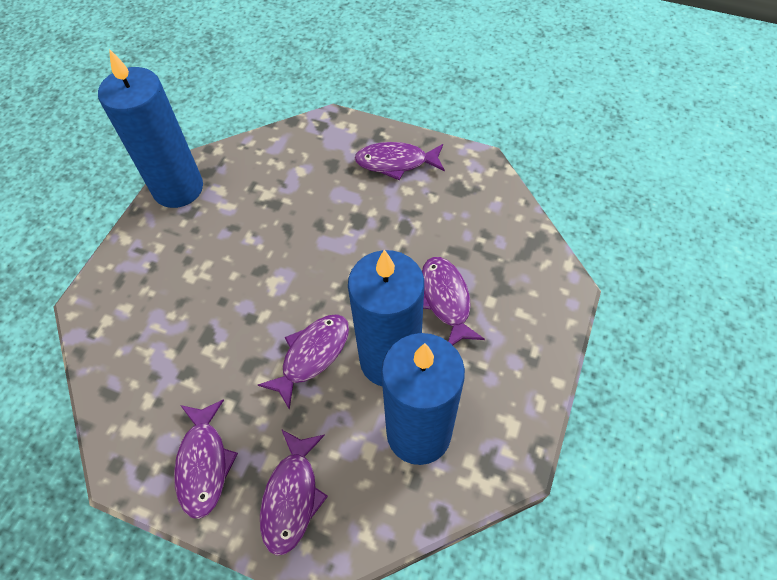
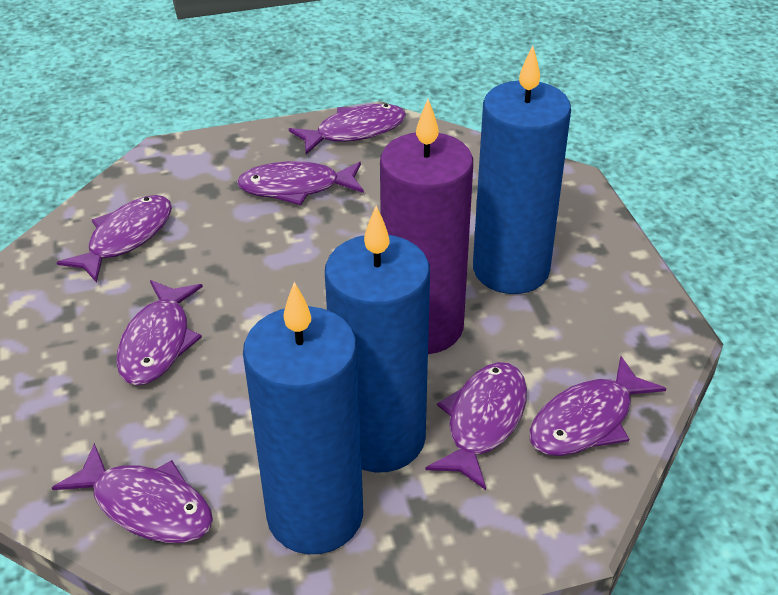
purple candle: 0 -> 1
purple fish: 5 -> 7

